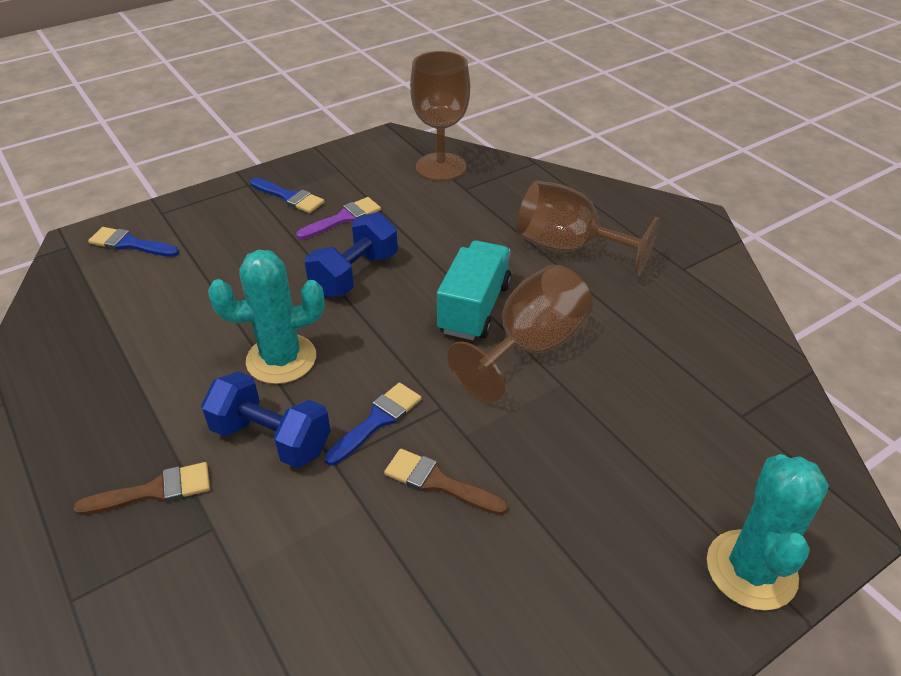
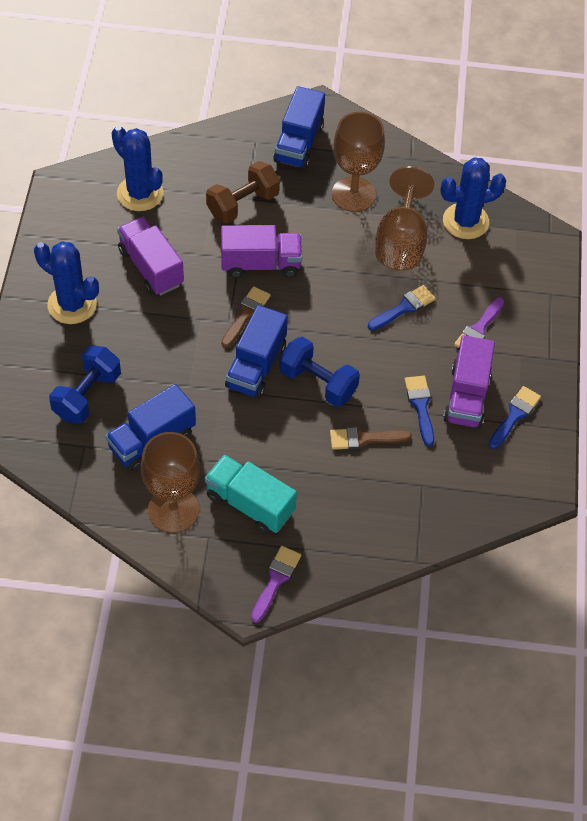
blue cactus: 0 -> 3
blue truck: 0 -> 3
brown dumbbell: 0 -> 1
purple brush: 1 -> 2
purple truck: 0 -> 3
turquoise cactus: 2 -> 0

